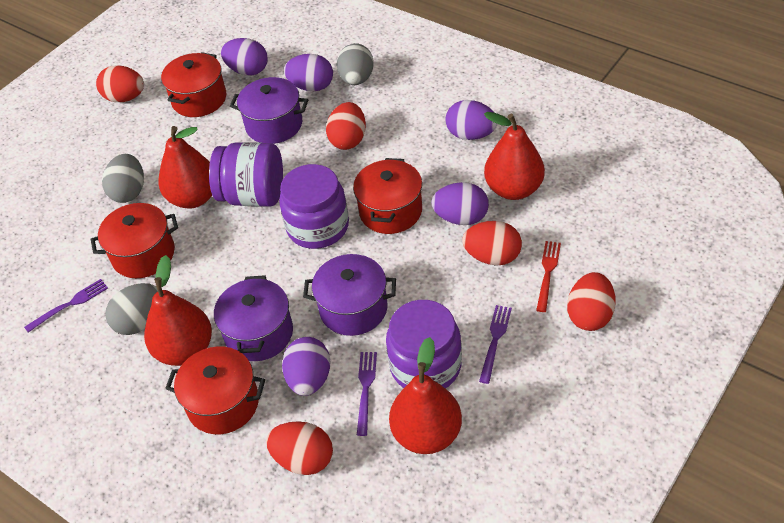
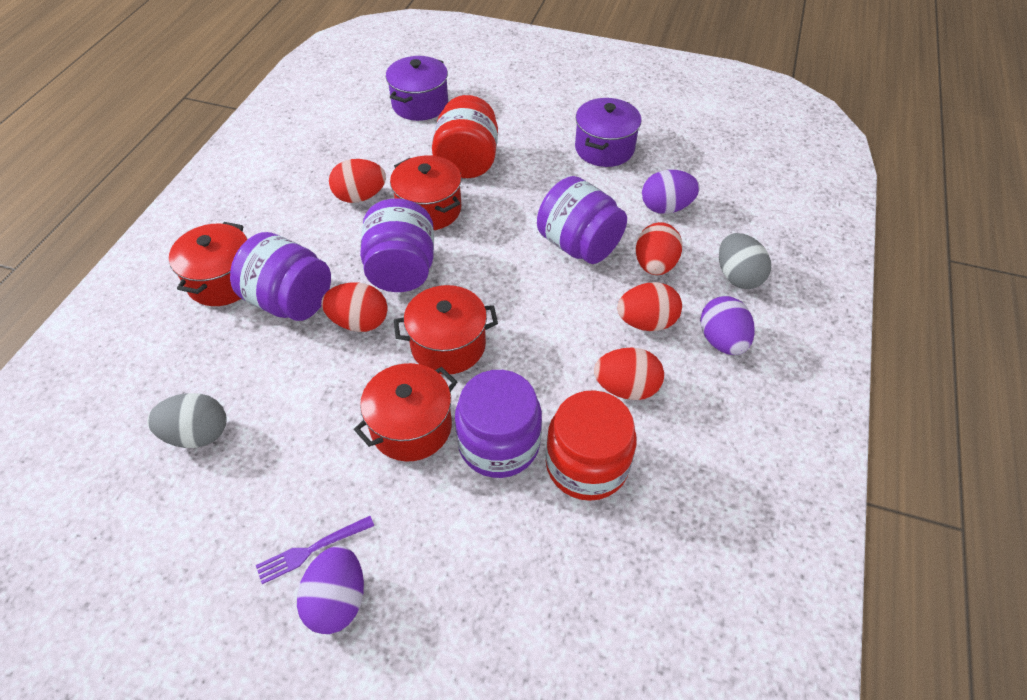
grey egg: 3 -> 2
purple egg: 5 -> 3
purple fork: 3 -> 1
purple jar: 3 -> 4
purple pot: 3 -> 2
red fork: 1 -> 0
red jar: 0 -> 2
red pear: 4 -> 0

